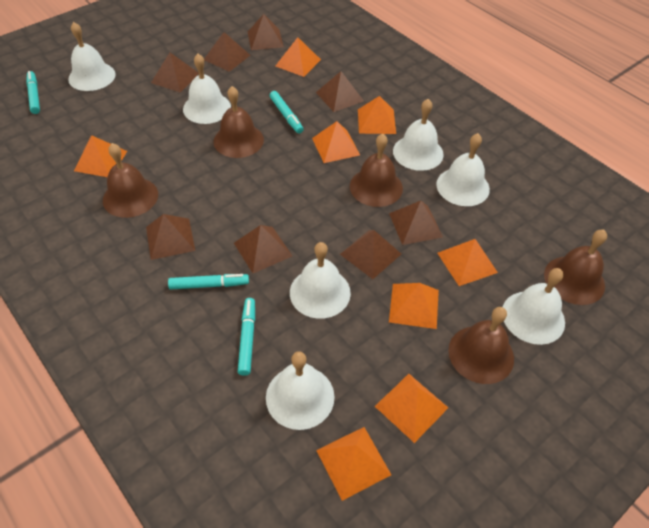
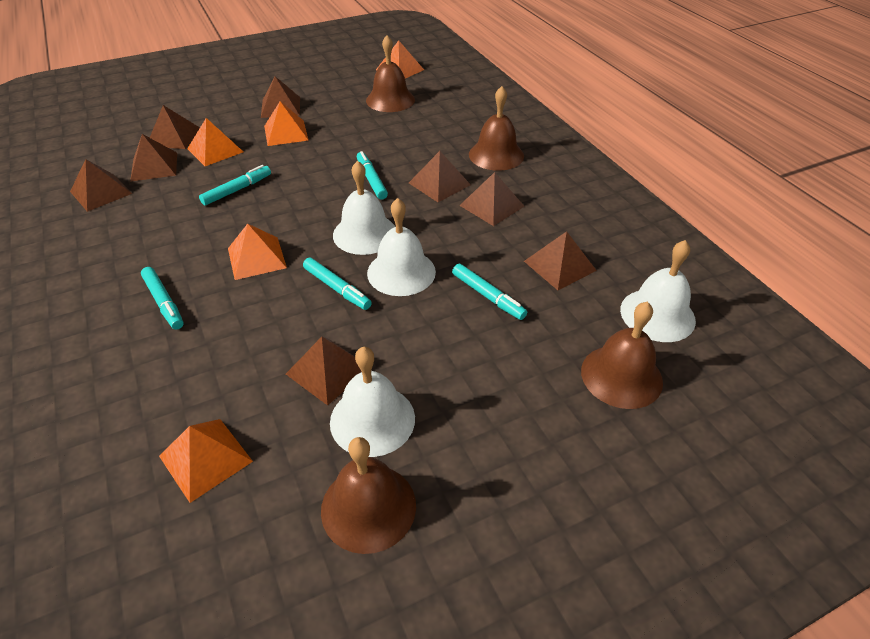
brown bell: 5 -> 4
orange pyramid: 8 -> 5
turquoise marker: 4 -> 5
white bell: 7 -> 4

